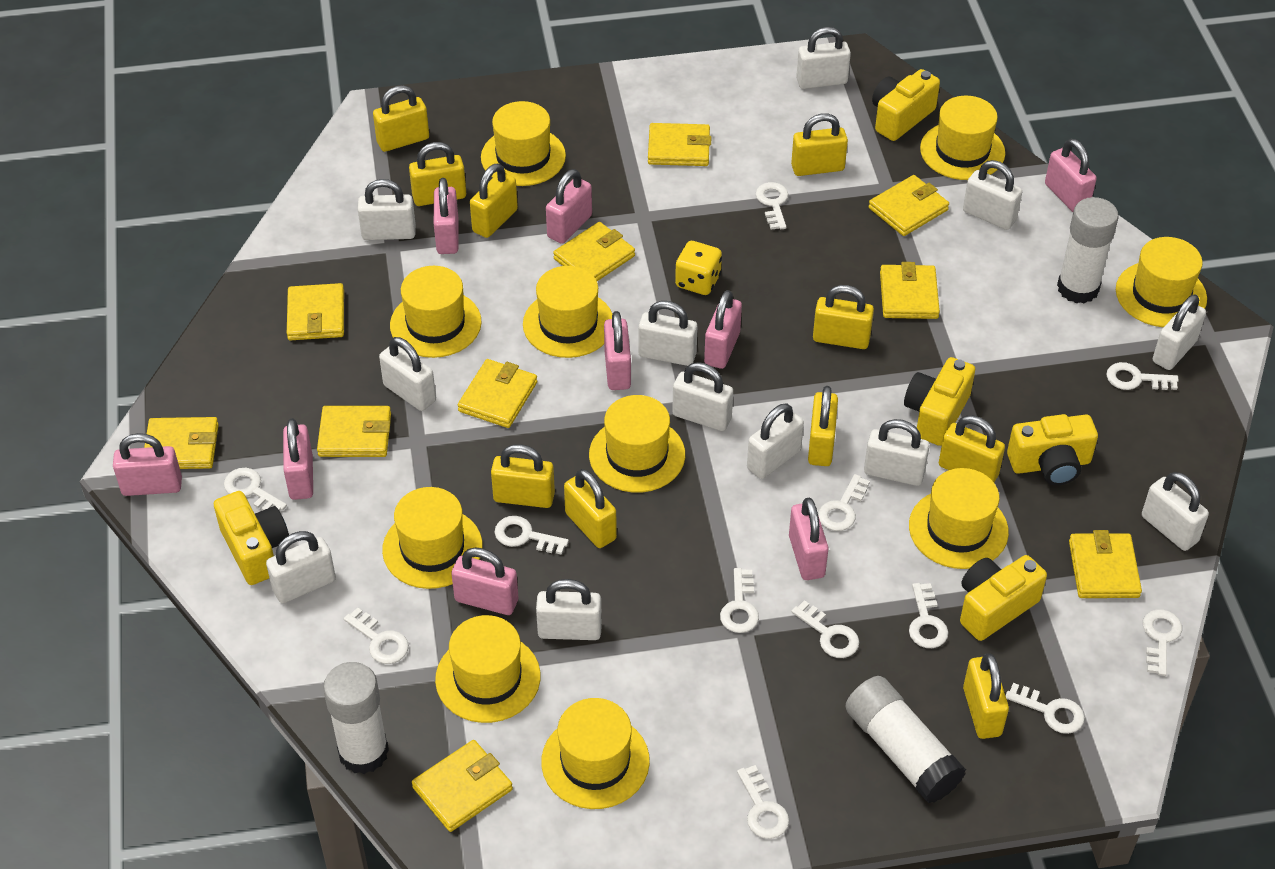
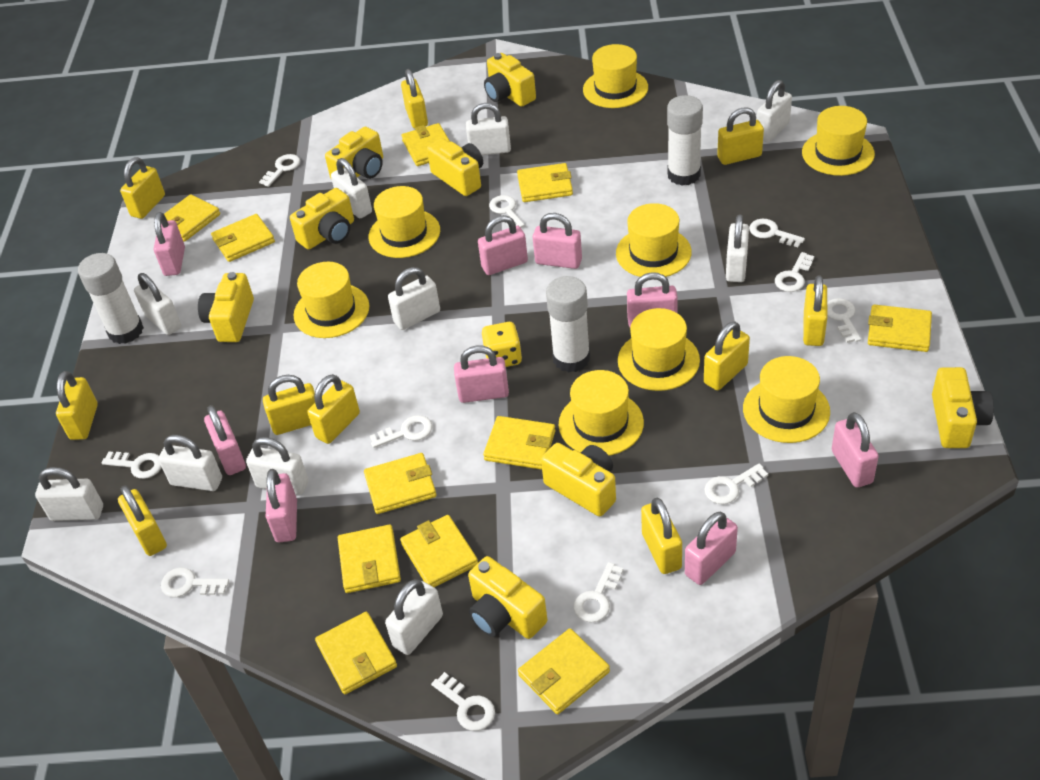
white key: 12 -> 11
white padlock: 12 -> 10
yellow camera: 5 -> 8
yellow hat: 10 -> 8
yellow wallet: 10 -> 11

